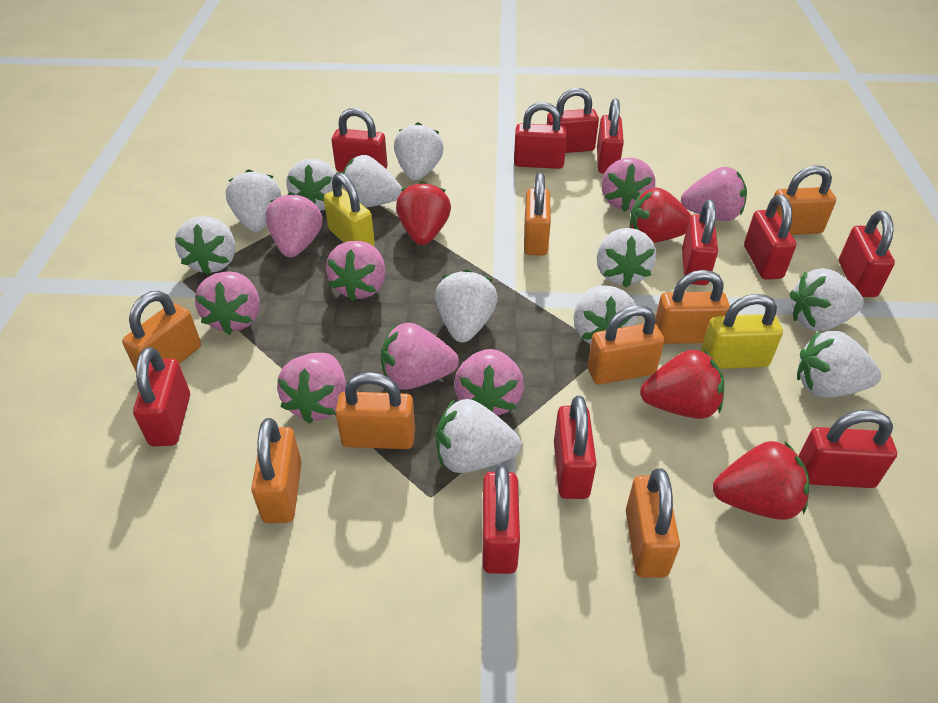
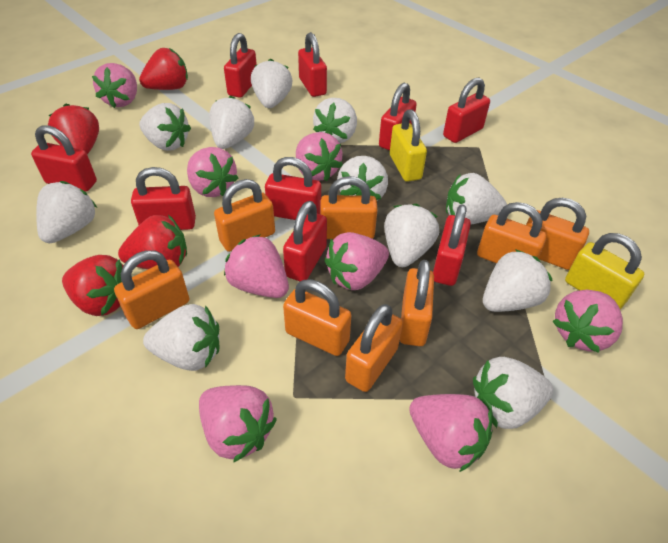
red padlock: 11 -> 9

